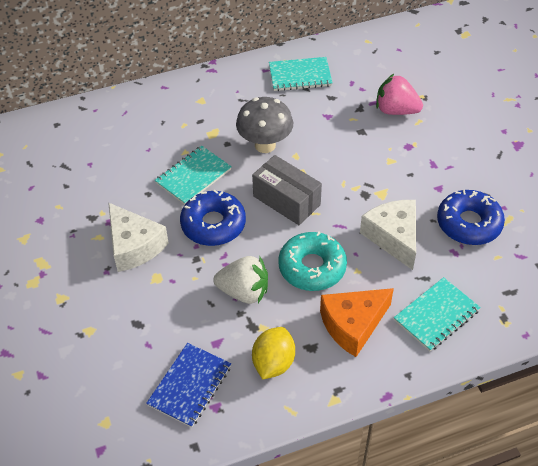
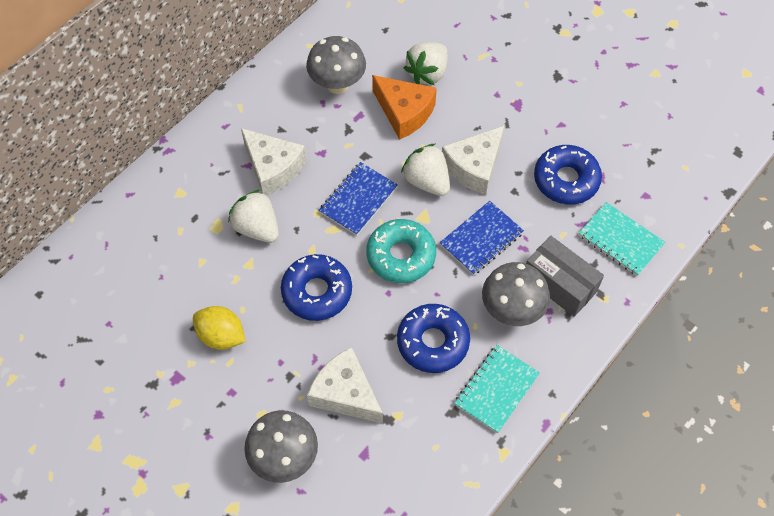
blue donut: 2 -> 3
blue notebook: 1 -> 2
grey mushroom: 1 -> 3
pink strawberry: 1 -> 0
turquoise notebook: 3 -> 2
white cheese: 2 -> 3
white strawberry: 1 -> 3

